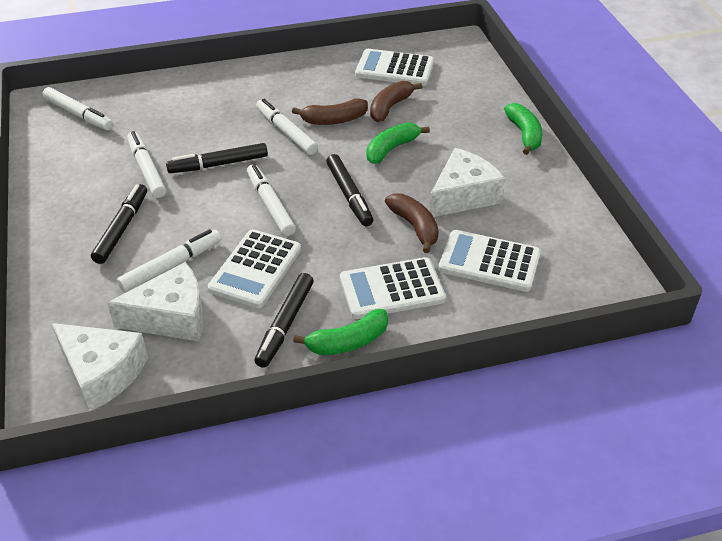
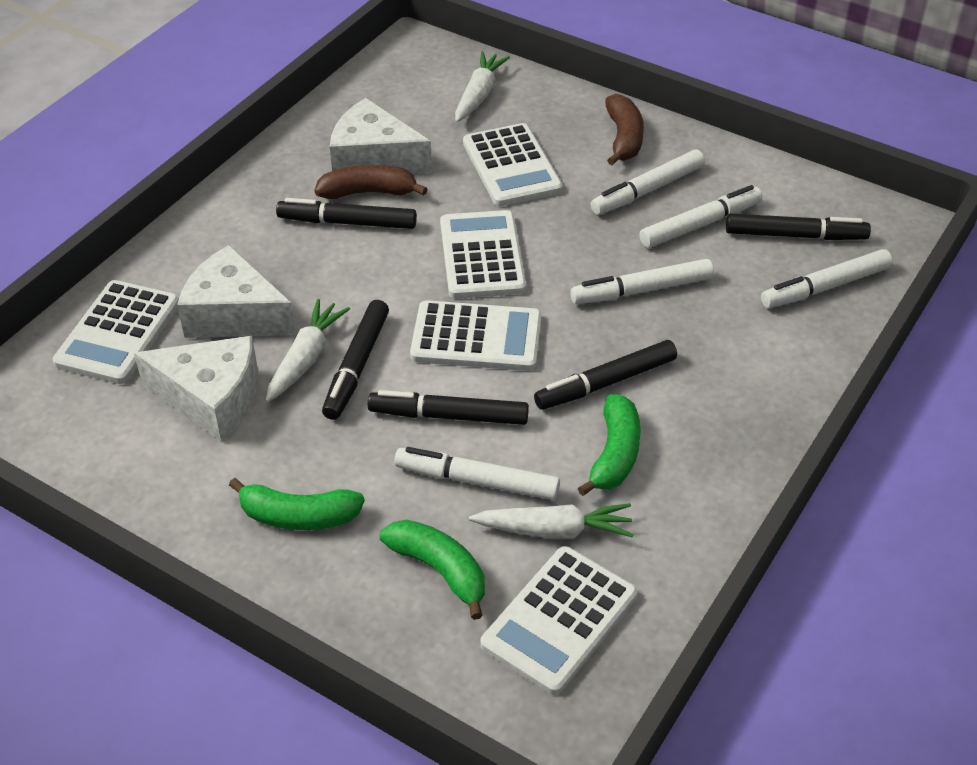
black marker: 4 -> 5
brown banana: 3 -> 2
white calculator: 4 -> 5
white carrot: 0 -> 3

